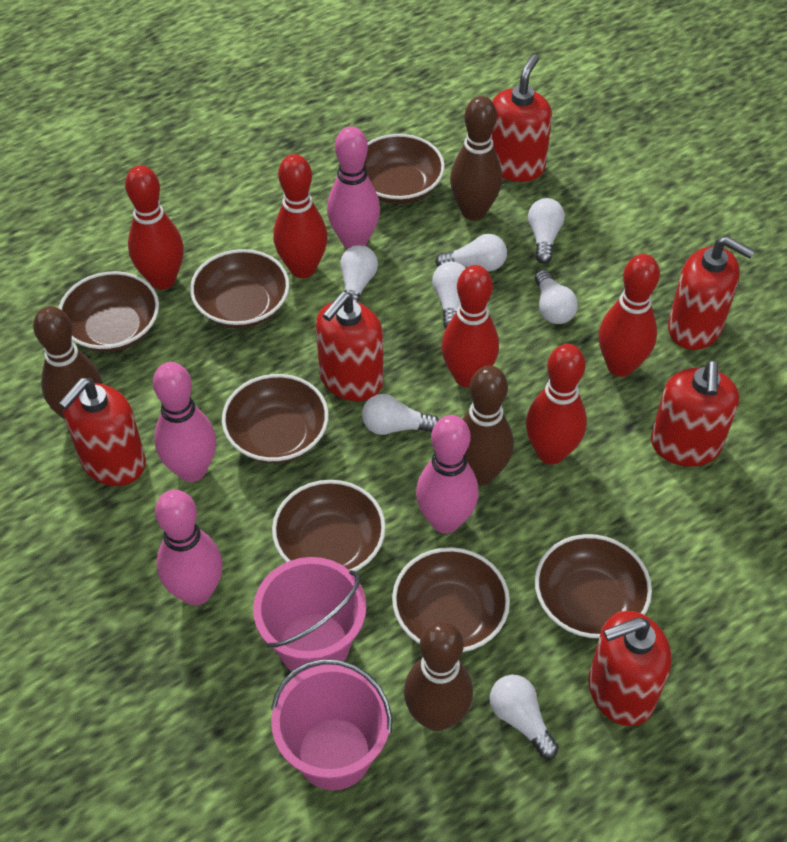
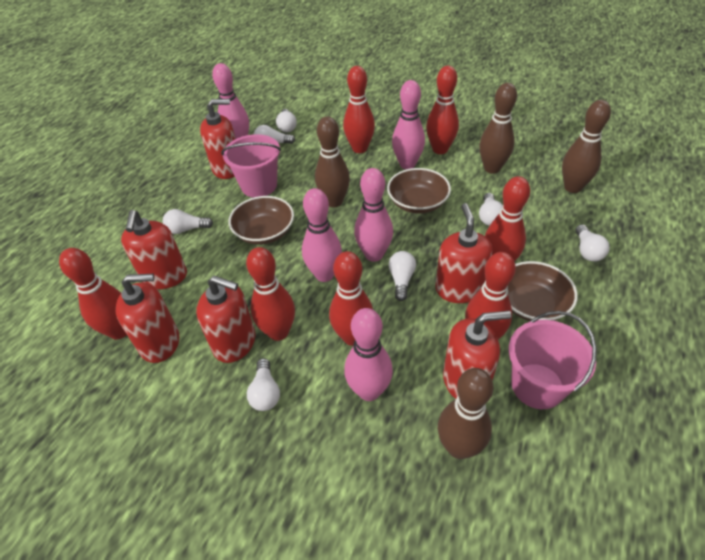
brown bowl: 7 -> 3
pink bowling pin: 4 -> 5
red bowling pin: 5 -> 7

